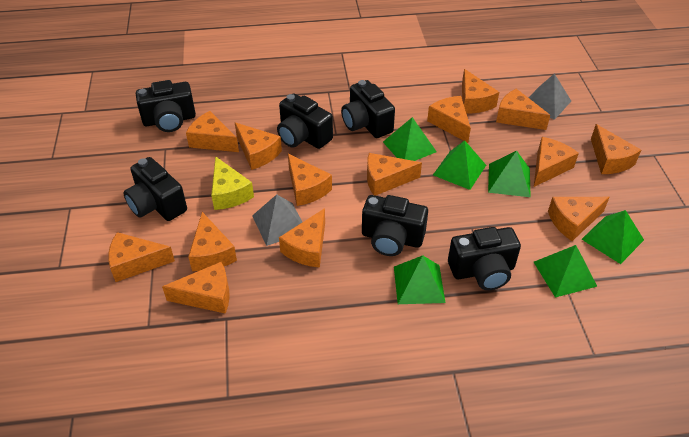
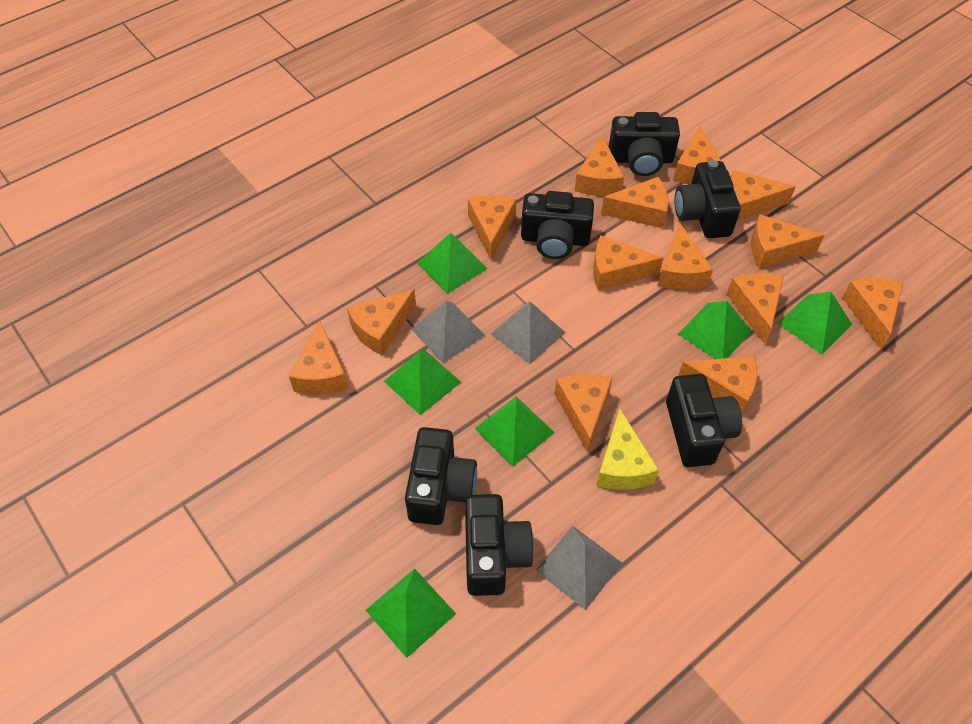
grey pyramid: 2 -> 3

